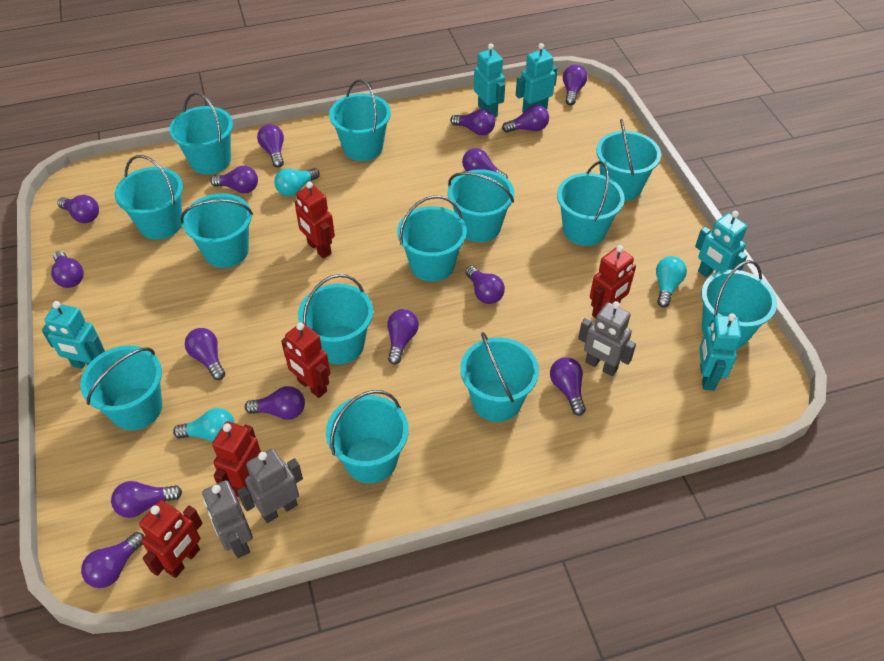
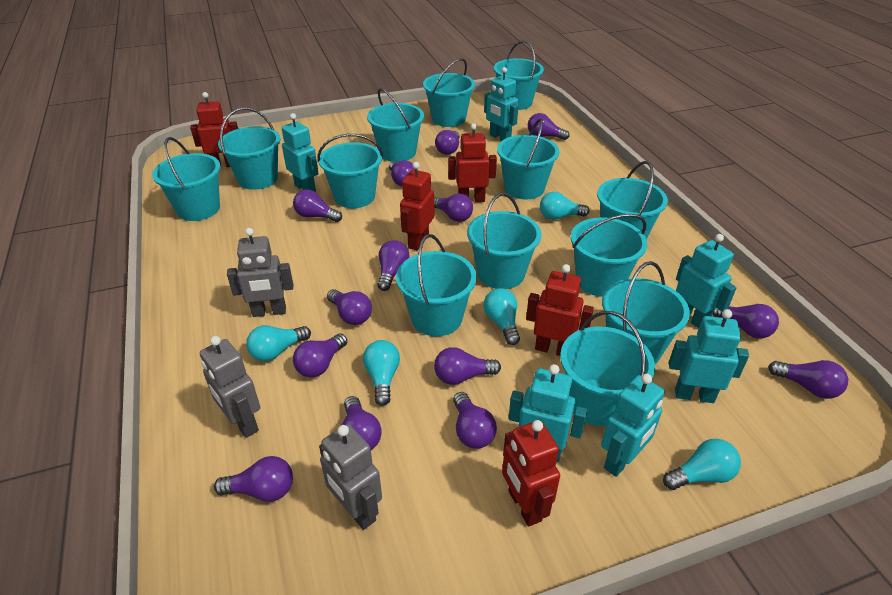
purple light bulb: 15 -> 14
turquoise light bulb: 3 -> 5
turquoise robot: 5 -> 6

